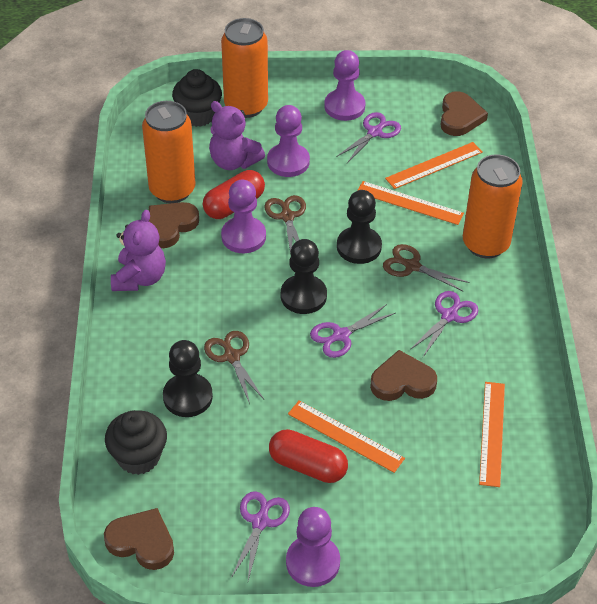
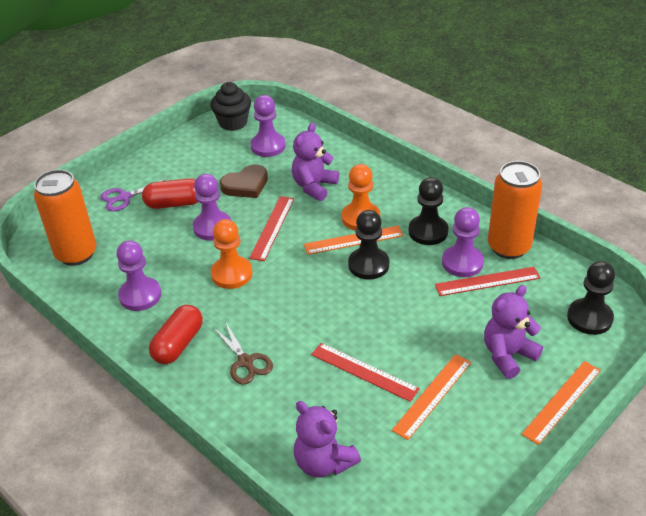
black cupcake: 2 -> 1
brown heart: 4 -> 1
brown scissors: 3 -> 1
orange can: 3 -> 2
orange pawn: 0 -> 2
orange ruler: 4 -> 3
purple scissors: 4 -> 1
purple teddy bear: 2 -> 3
red ruler: 0 -> 3

